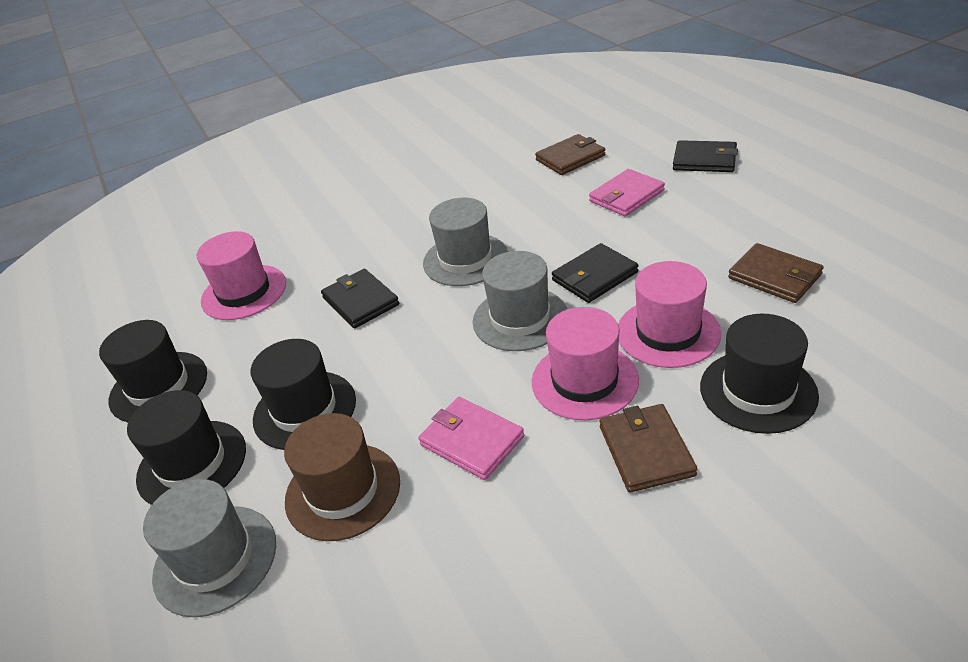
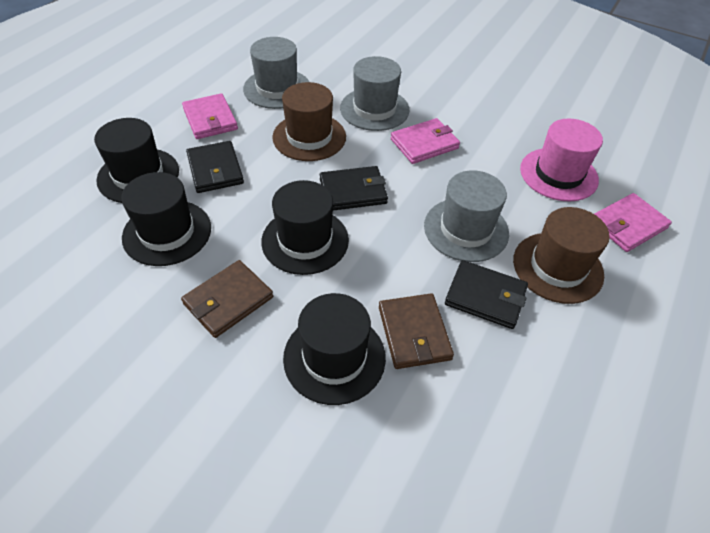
brown hat: 1 -> 2
brown wallet: 3 -> 2
pink hat: 3 -> 1
pink wallet: 2 -> 3

